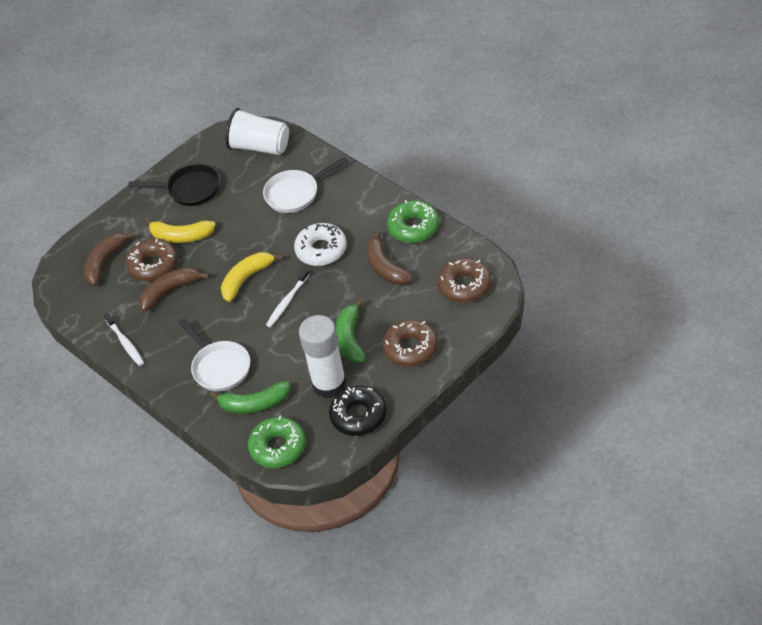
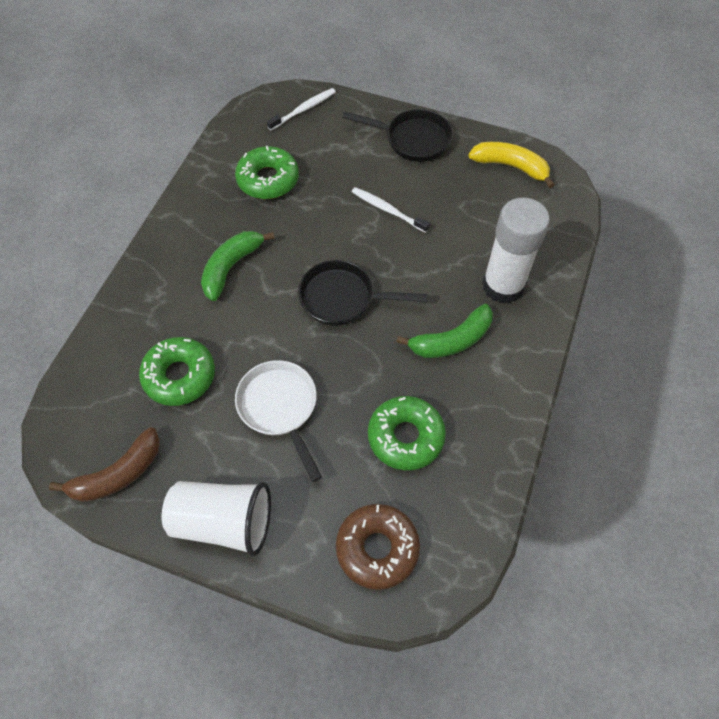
black donut: 1 -> 0
black pan: 1 -> 2
brown banana: 3 -> 1
brown donut: 3 -> 1
green donut: 2 -> 3
white donut: 1 -> 0
white pan: 2 -> 1
yellow banana: 2 -> 1

